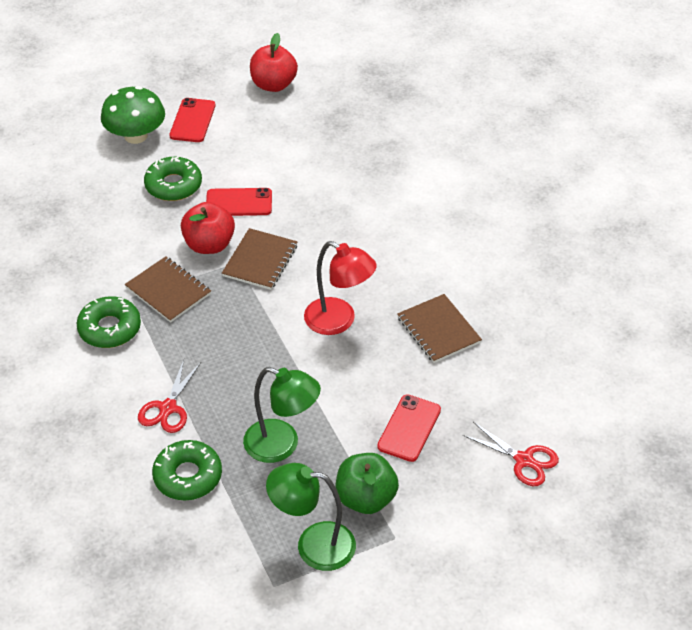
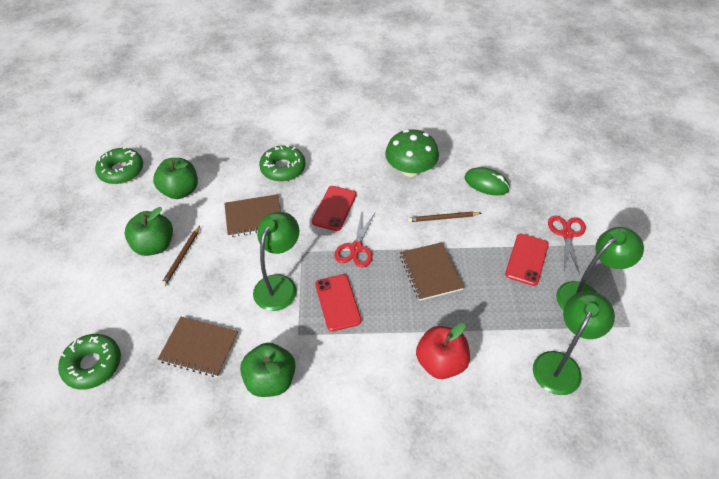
brown pencil: 0 -> 2
green apple: 1 -> 3
green lamp: 2 -> 3
green mouse: 0 -> 1
red apple: 2 -> 1
red lamp: 1 -> 0

